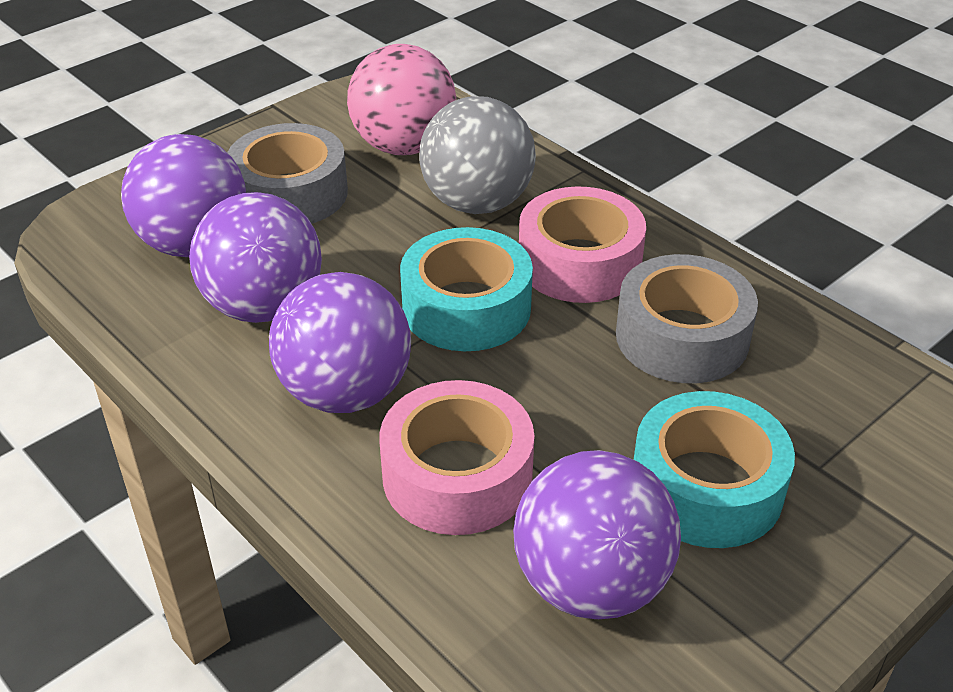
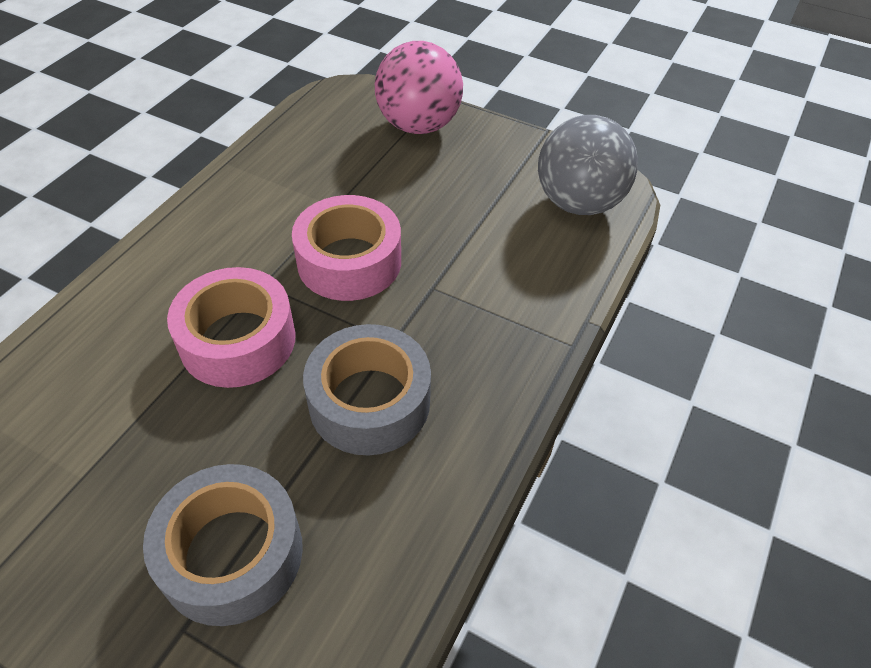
purple ball: 4 -> 0
turquoise tape: 2 -> 0

